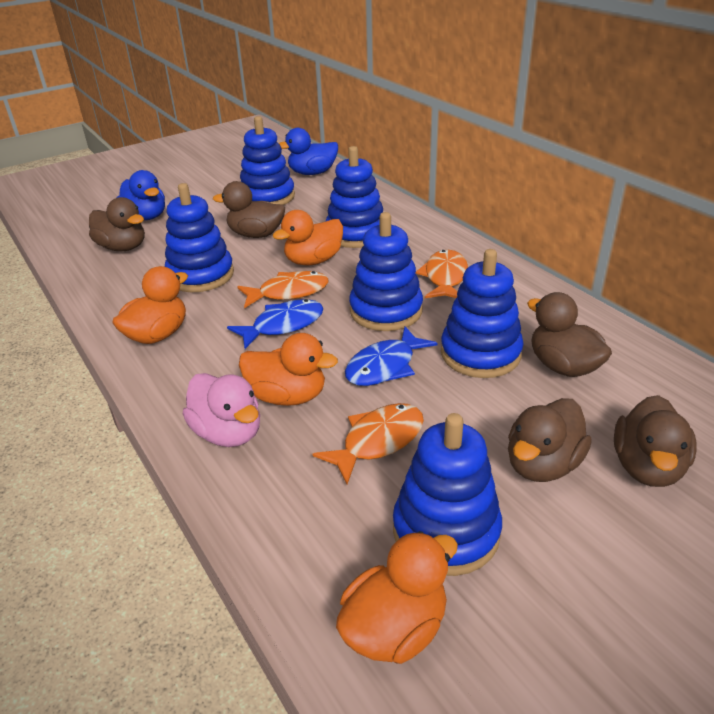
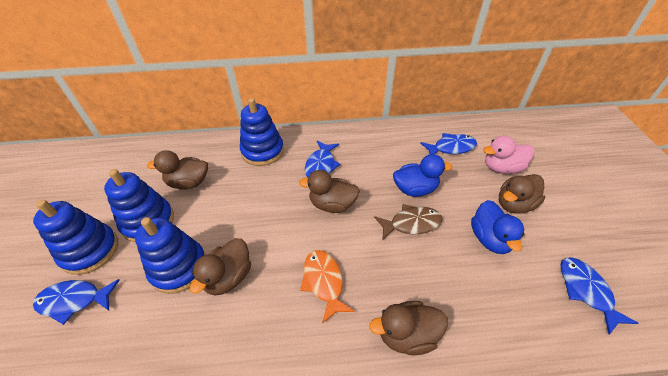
blue fish: 2 -> 4
blue stacking toy: 6 -> 4
brown fish: 0 -> 1
orange duck: 4 -> 0
orange fish: 3 -> 1

